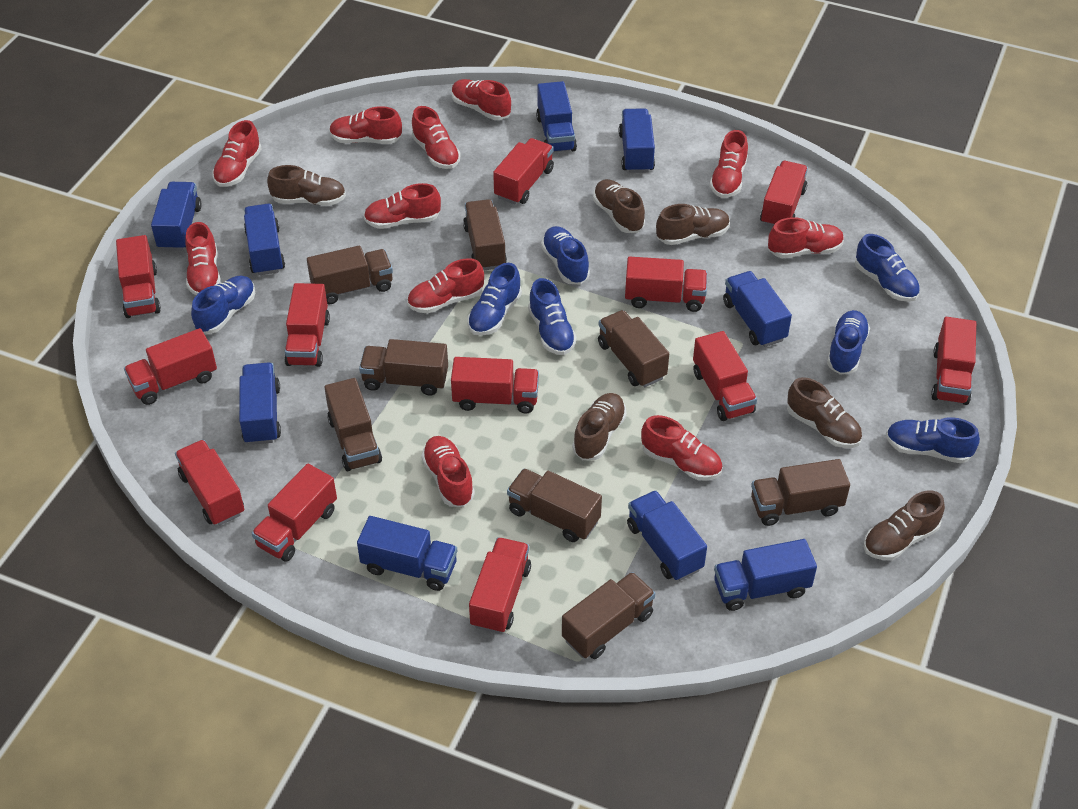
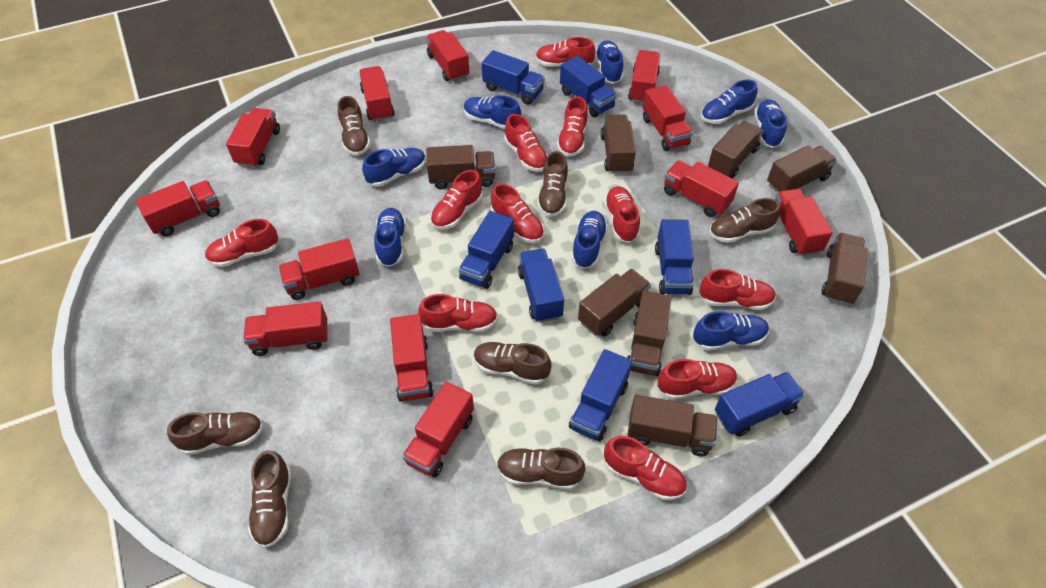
blue shoe: 7 -> 8
blue truck: 9 -> 7
brown shoe: 6 -> 7

